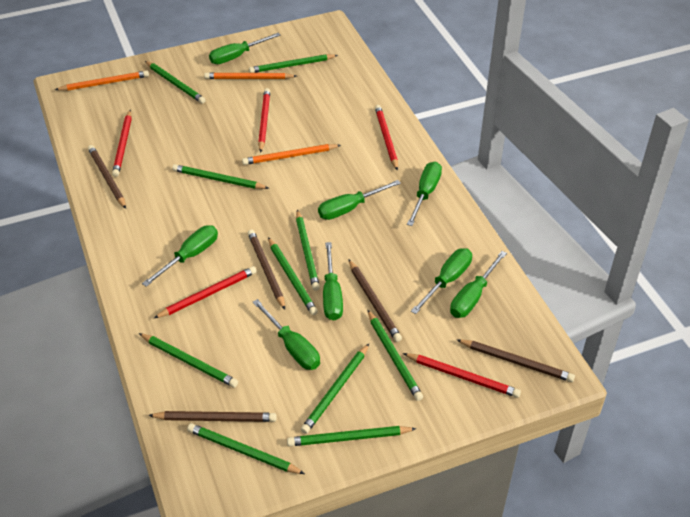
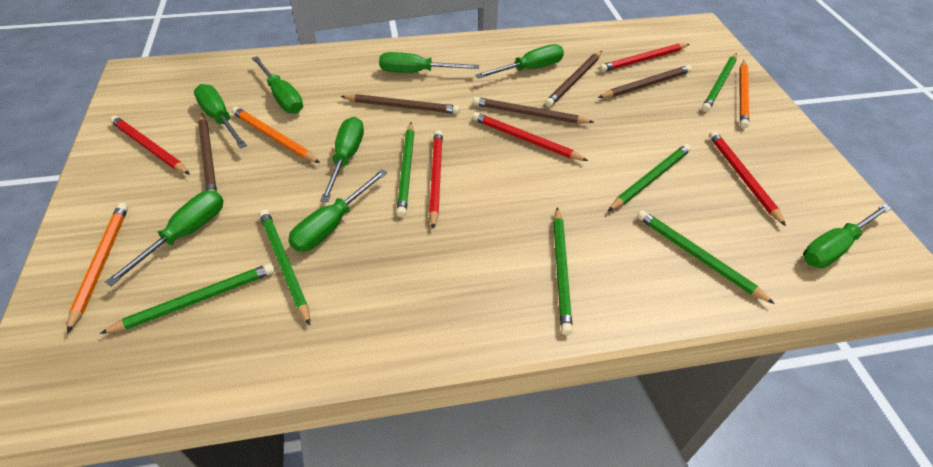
green pencil: 10 -> 7

